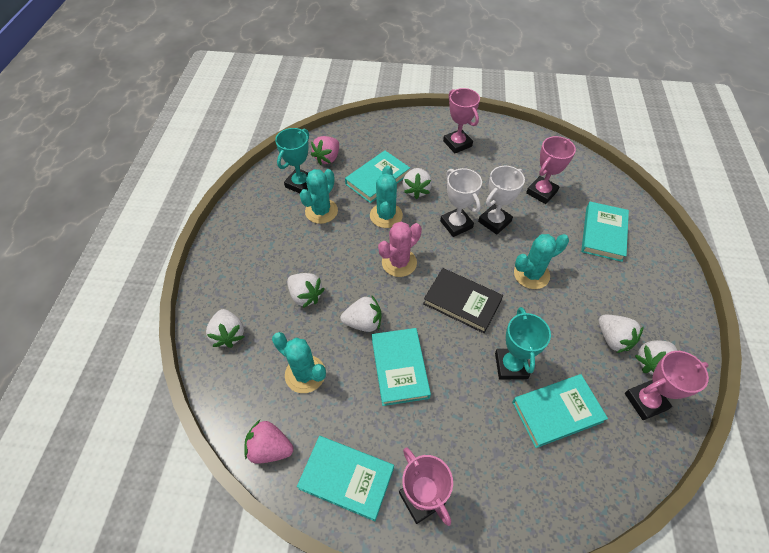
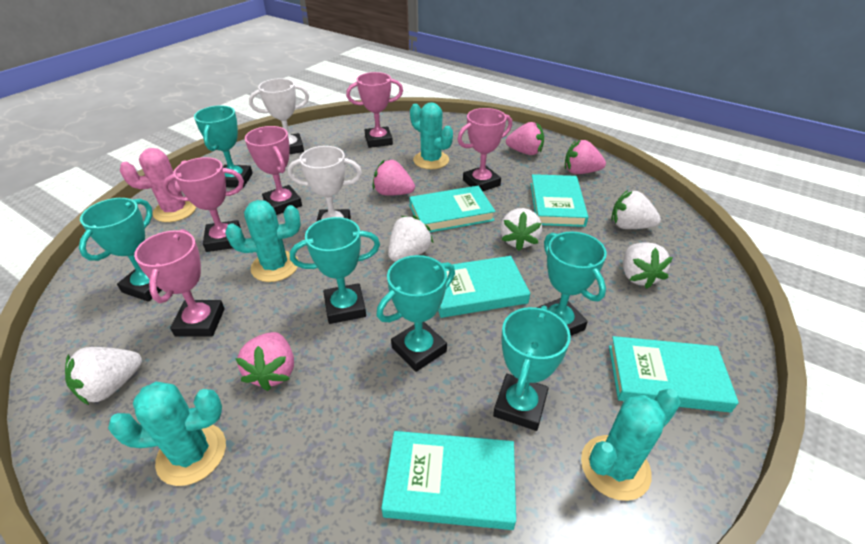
black book: 1 -> 0
pink strawberry: 2 -> 4
pink trophy: 4 -> 5
turquoise trophy: 2 -> 6
white strawberry: 6 -> 5

